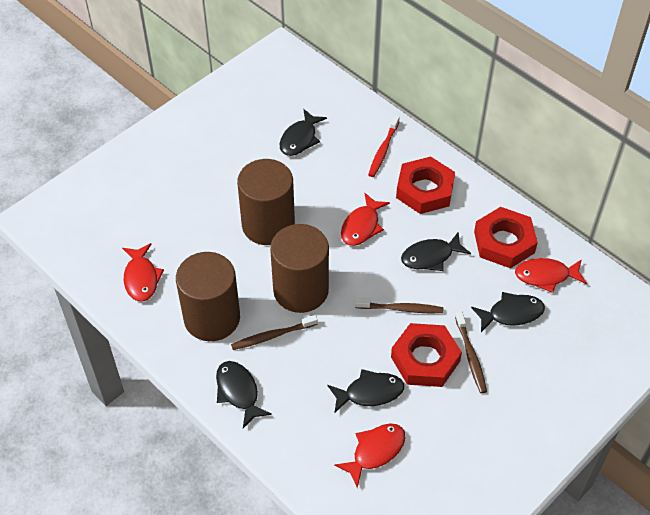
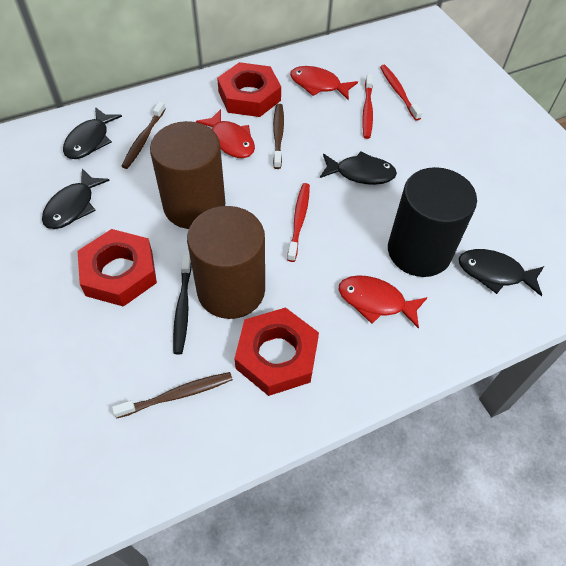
black cylinder: 0 -> 1
black fish: 5 -> 4
black toothbrush: 0 -> 1
brown cylinder: 3 -> 2
red fish: 4 -> 3
red toothbrush: 1 -> 3

